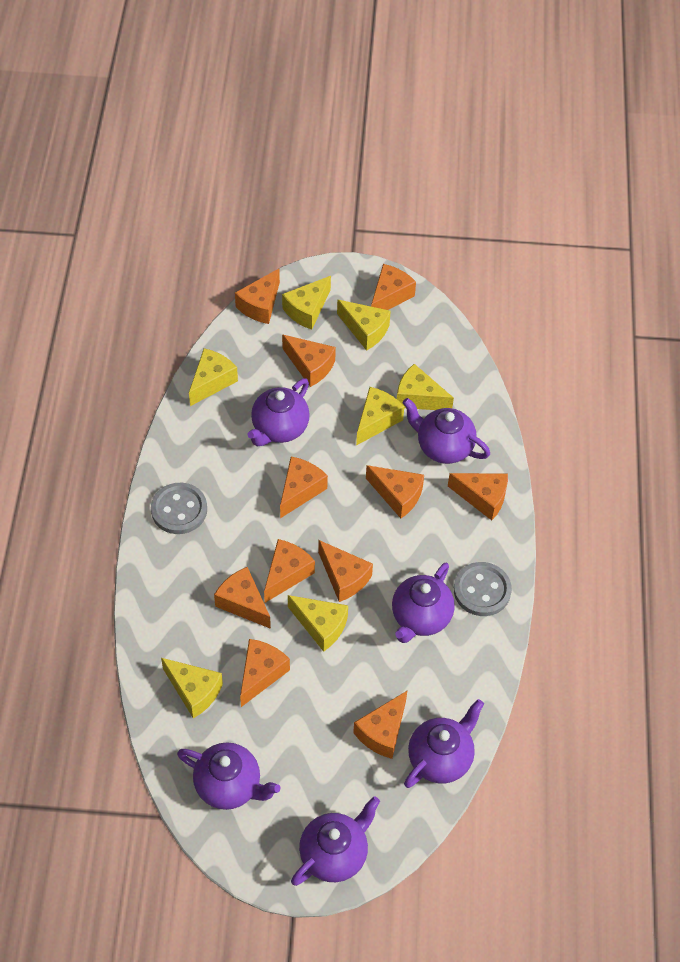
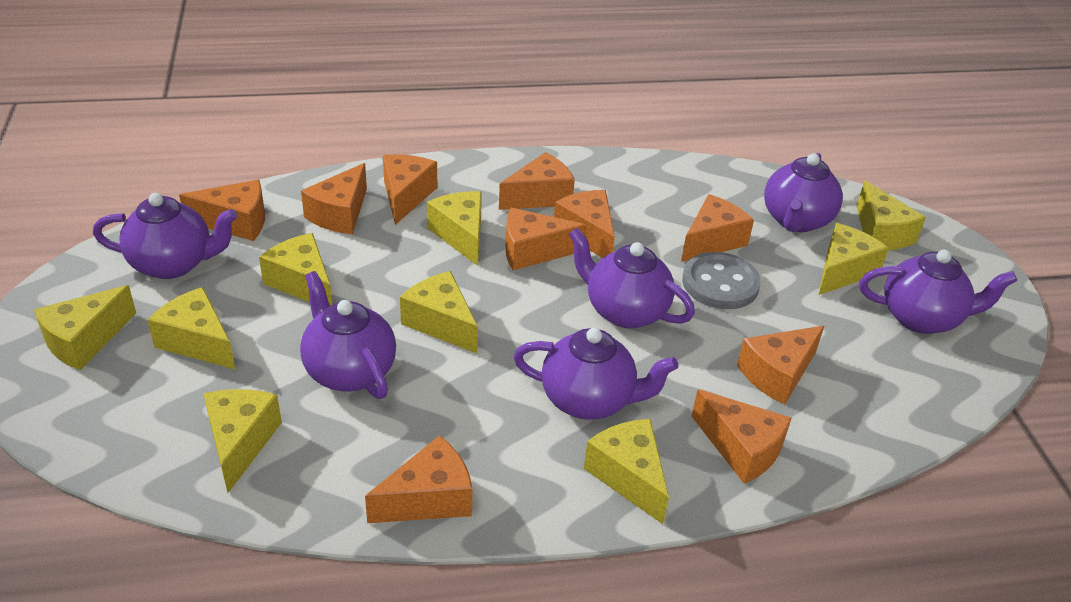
grey button: 2 -> 1
orange cheese: 11 -> 10
yellow cheese: 7 -> 9

